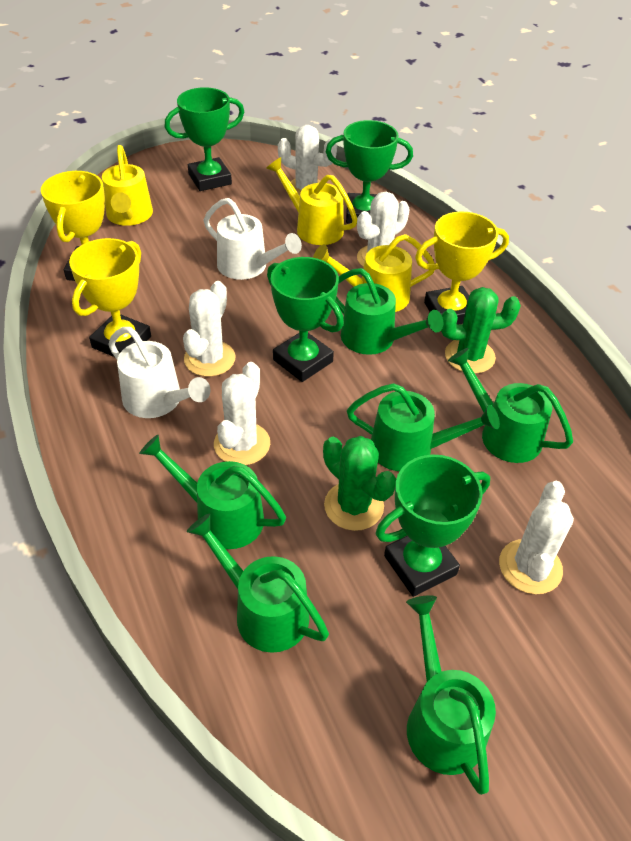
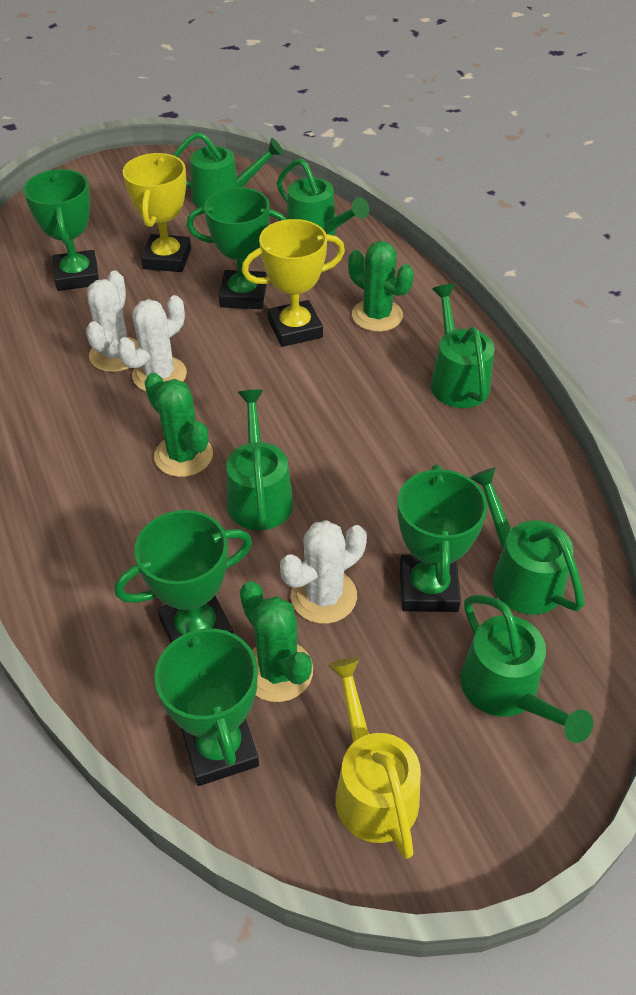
green cactus: 2 -> 3
green trophy: 4 -> 5
white cactus: 5 -> 3
white watering can: 2 -> 0
yellow trophy: 3 -> 2
yellow watering can: 3 -> 1

